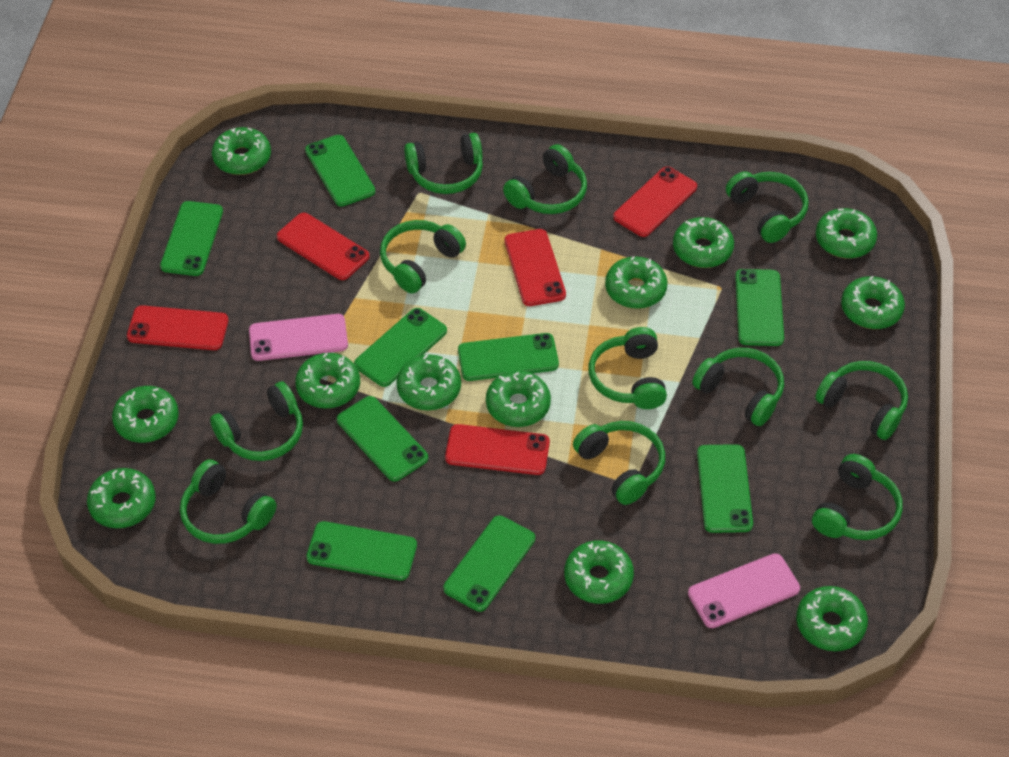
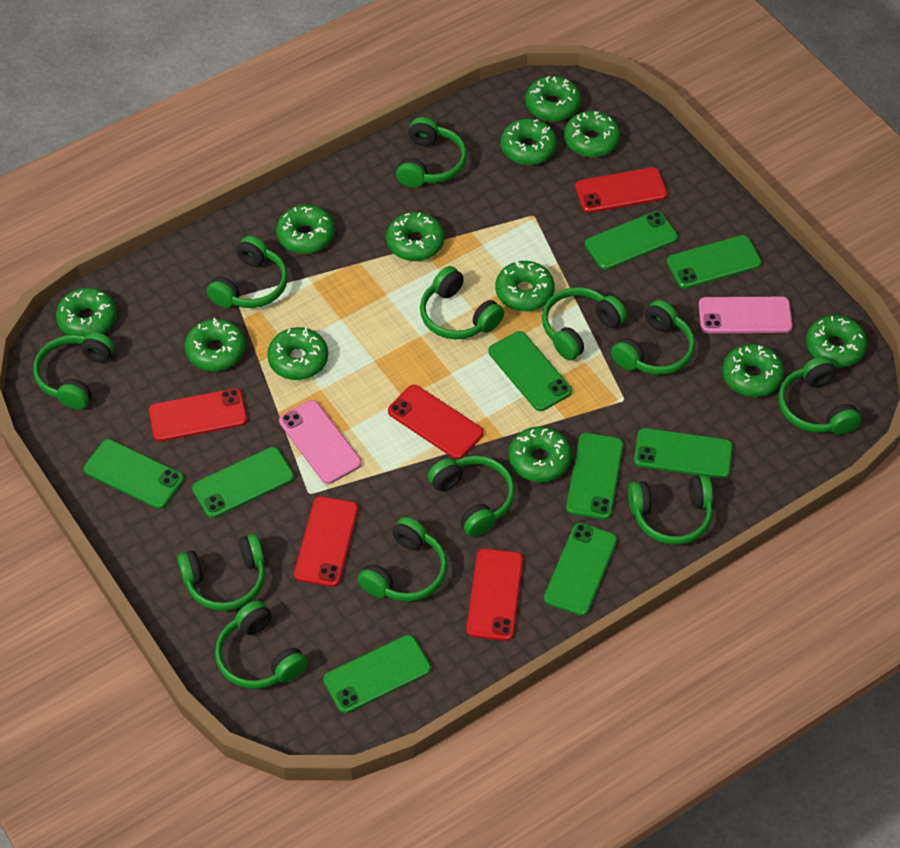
green headphones: 11 -> 12

